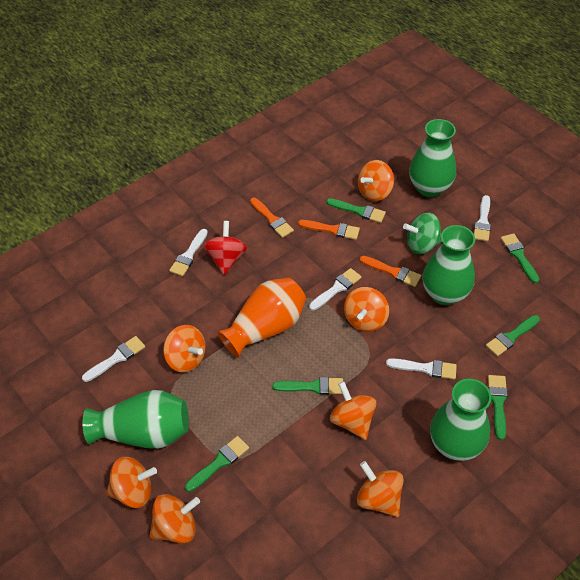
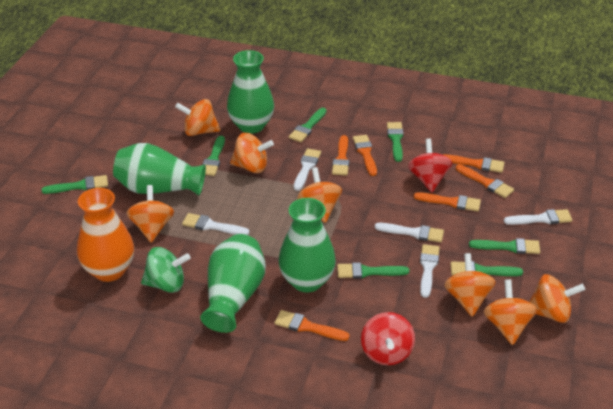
green brush: 6 -> 7
orange brush: 3 -> 6
red spinning top: 1 -> 2

